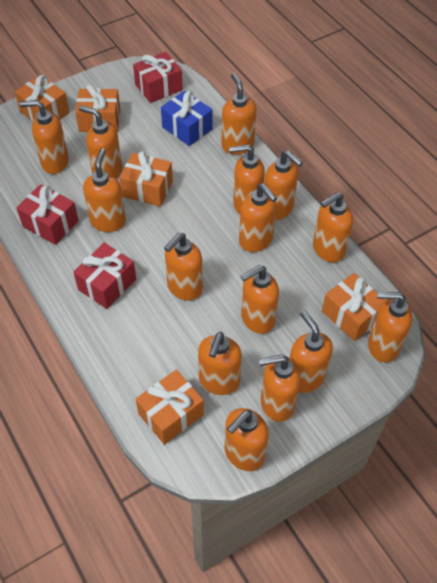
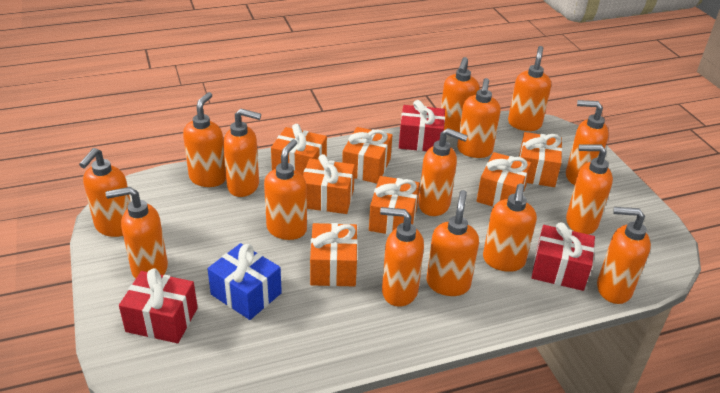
orange gift: 5 -> 7

